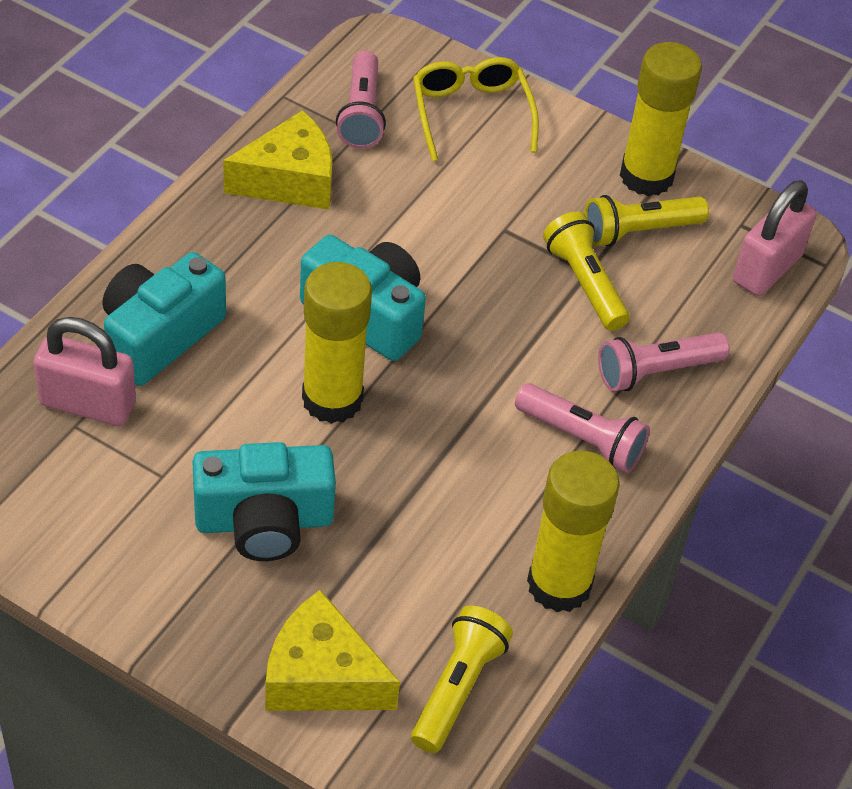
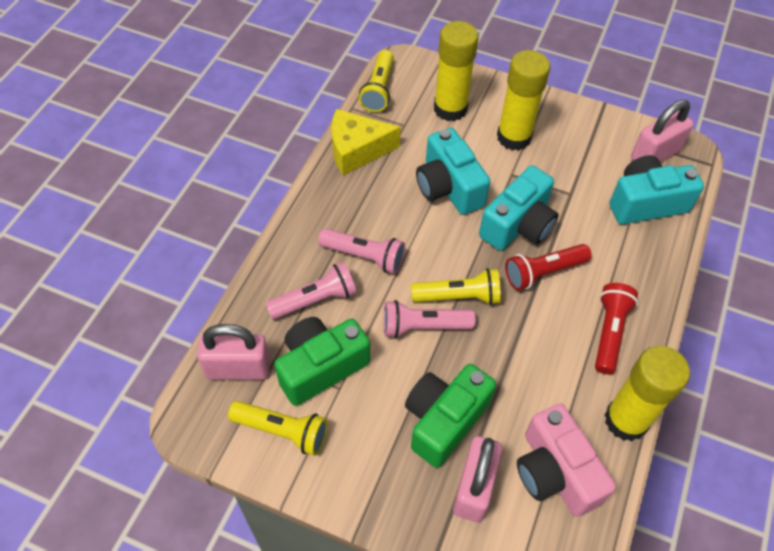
green camera: 0 -> 2
pink camera: 0 -> 1
pink padlock: 2 -> 3
red flashlight: 0 -> 2
yellow cheese: 2 -> 1
yellow glasses: 1 -> 0

